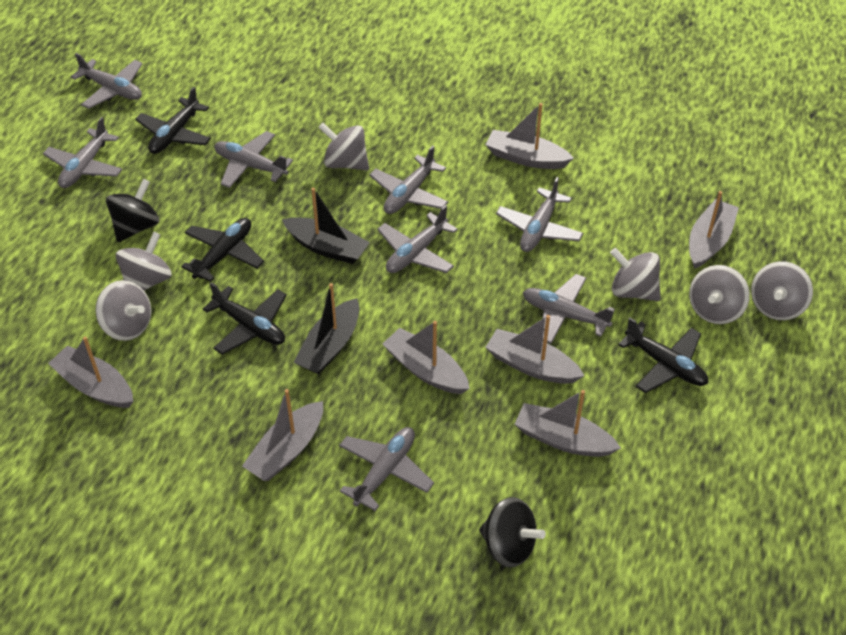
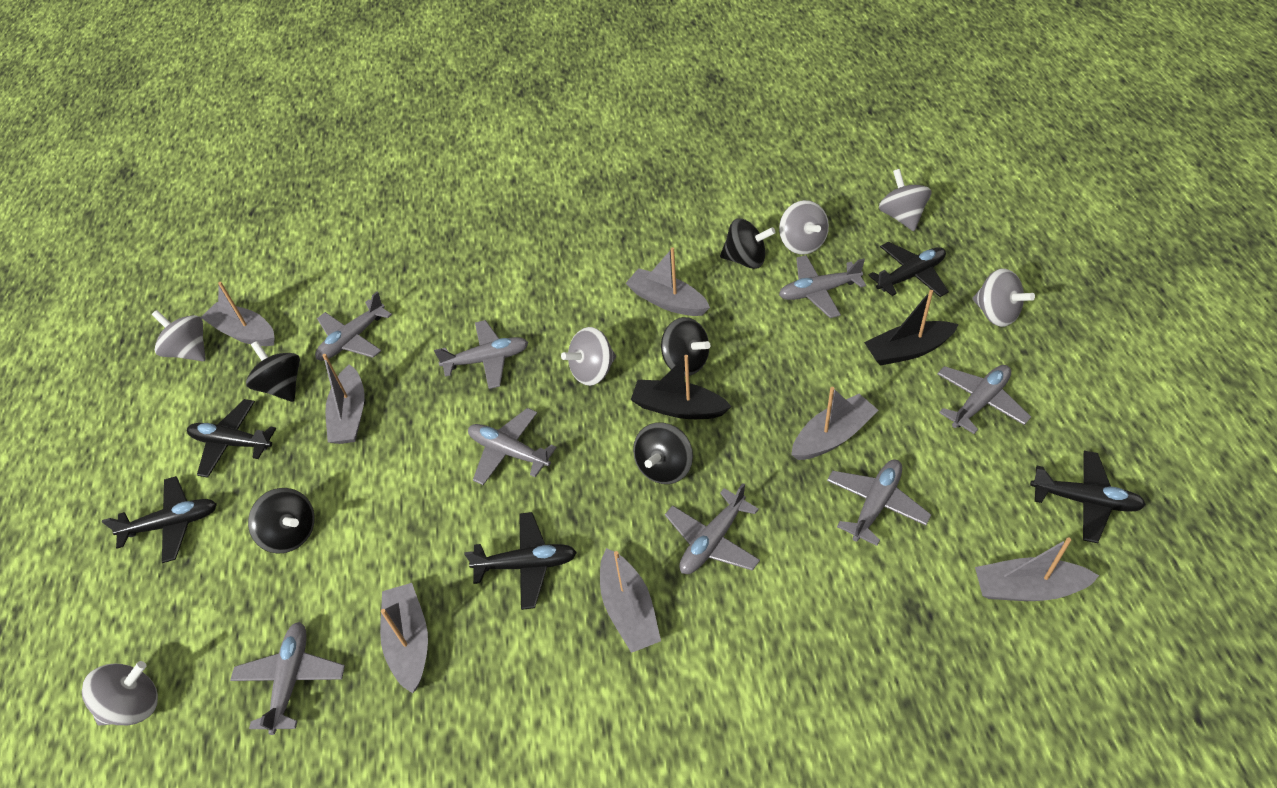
black plane: 4 -> 5
black spinning top: 2 -> 5

